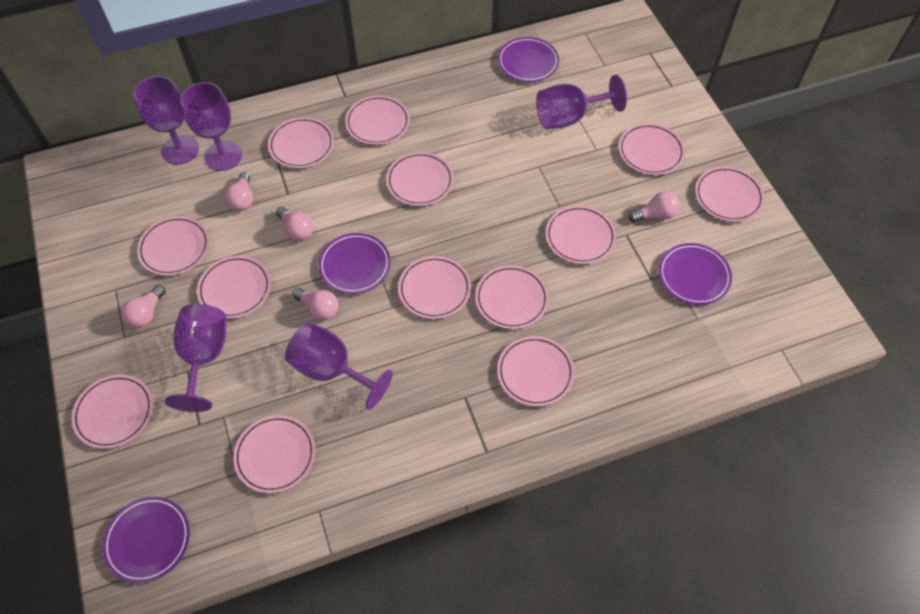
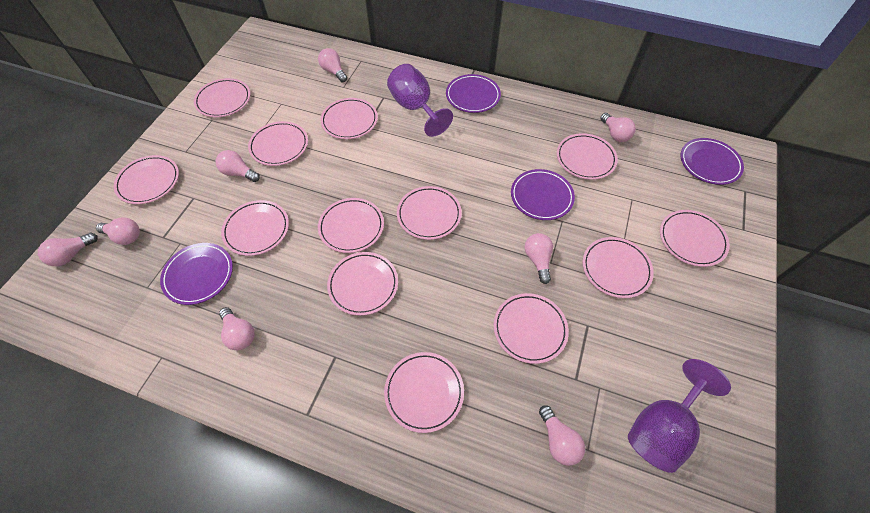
pink light bulb: 5 -> 8
purple goblet: 5 -> 2

